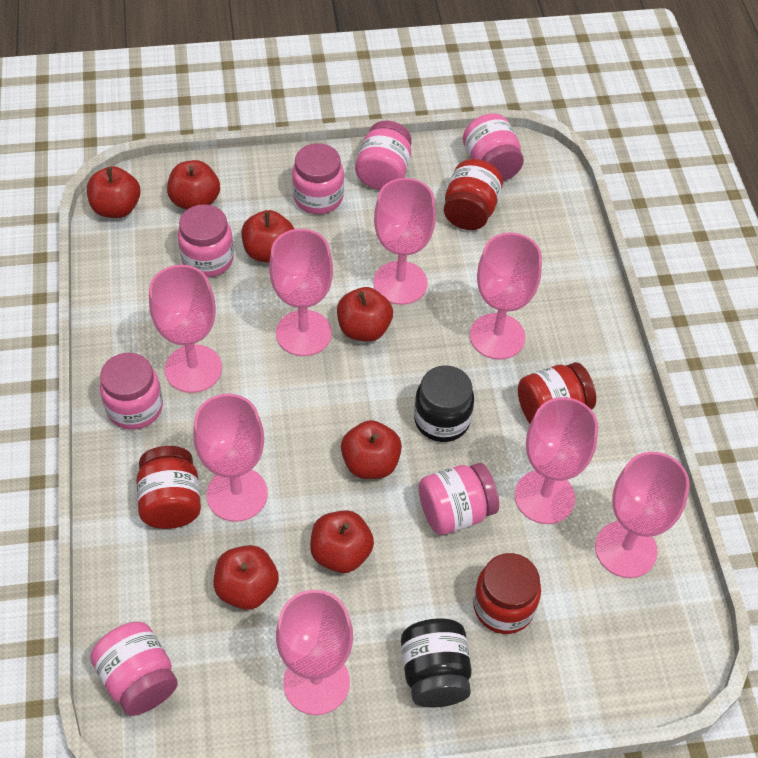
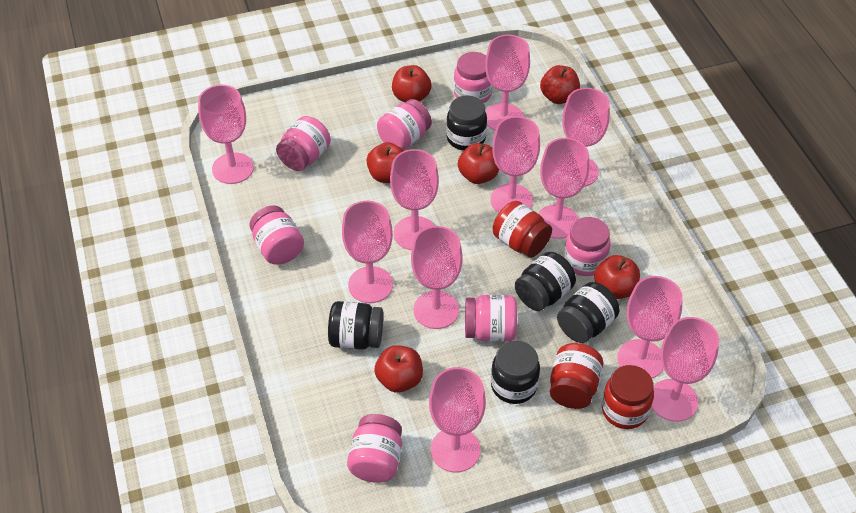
black jar: 2 -> 5
pink goblet: 8 -> 11
red apple: 7 -> 6
red jar: 4 -> 3

